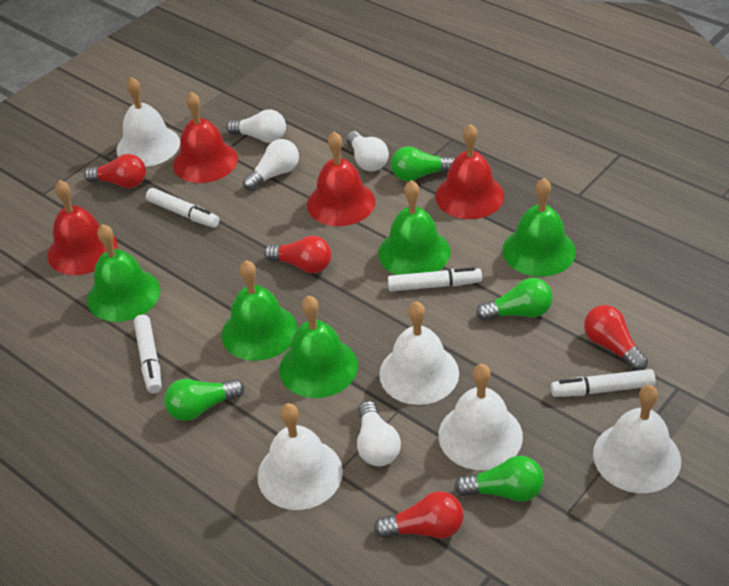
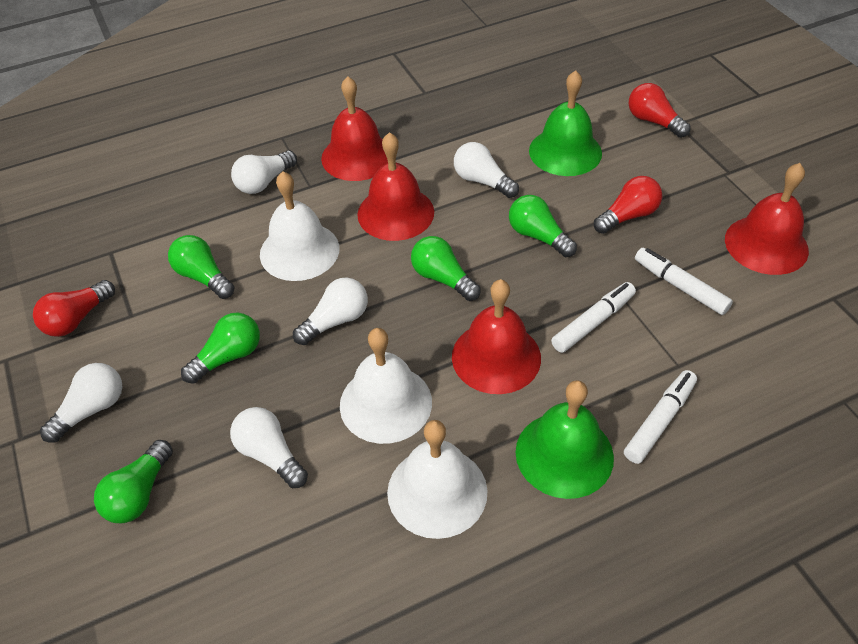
green bell: 5 -> 2
green light bulb: 4 -> 5
red light bulb: 4 -> 3
white bell: 5 -> 3
white light bulb: 4 -> 5
white marker: 4 -> 3

